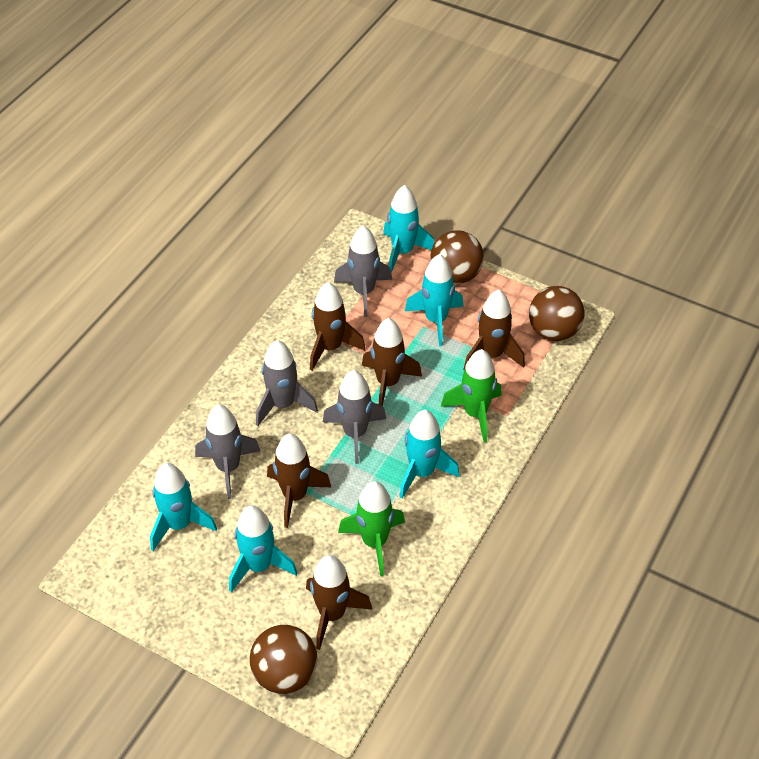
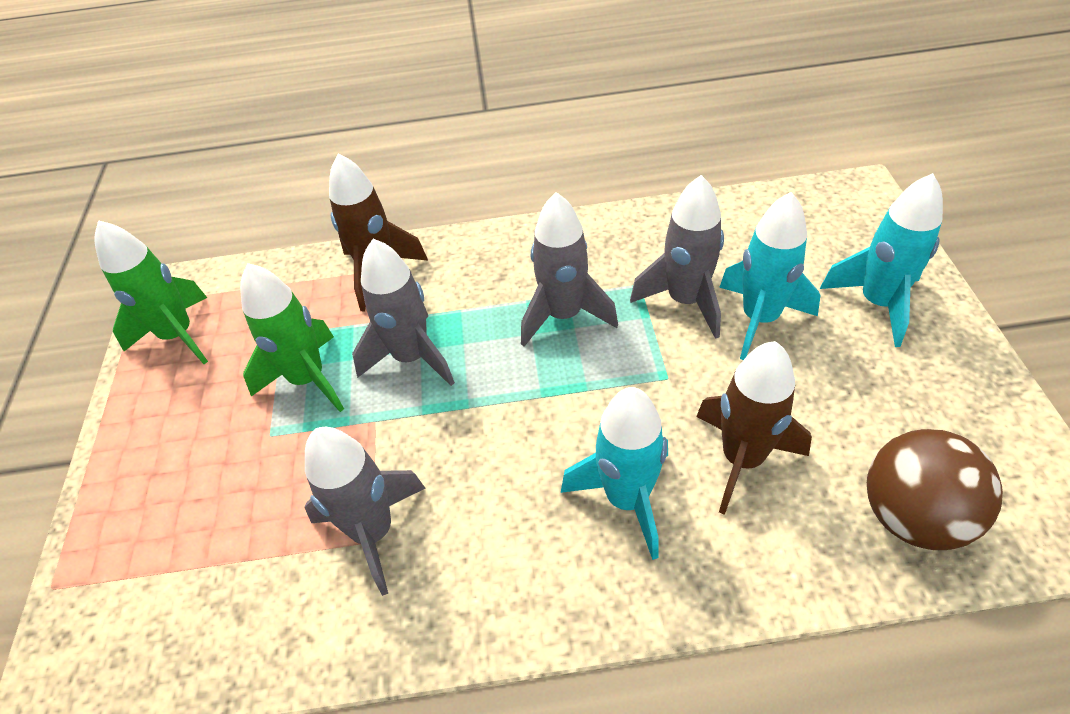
brown ball: 3 -> 1
brown rocket: 5 -> 2
turquoise rocket: 5 -> 3

